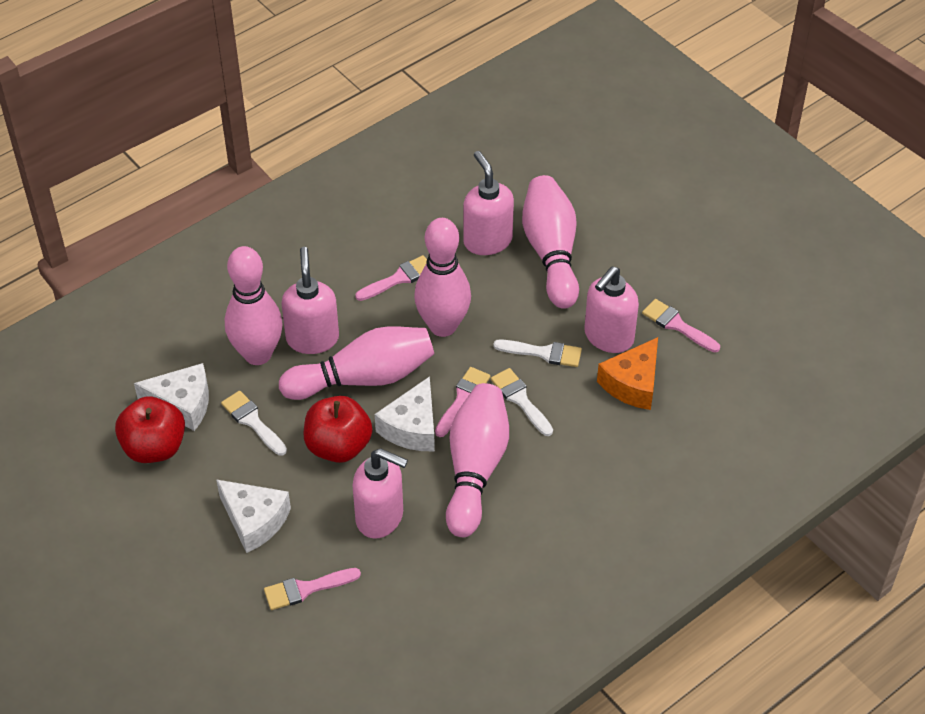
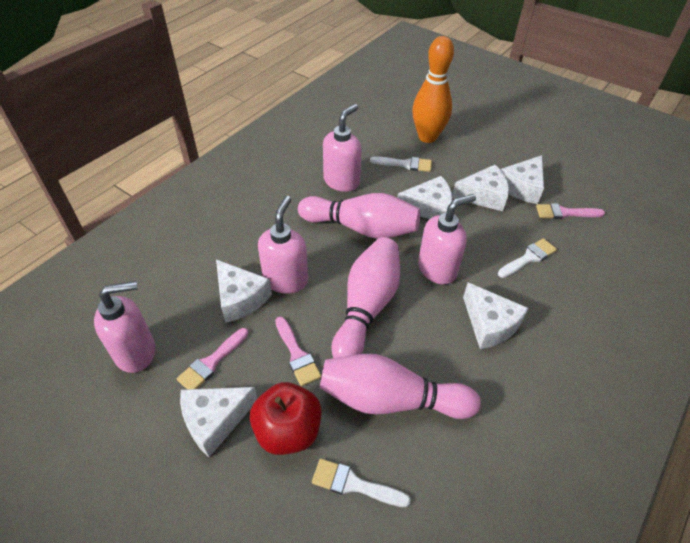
orange bowling pin: 0 -> 1
orange cheese: 1 -> 0
pink bowling pin: 5 -> 3
pink brush: 4 -> 3
red apple: 2 -> 1
white cheese: 3 -> 6

